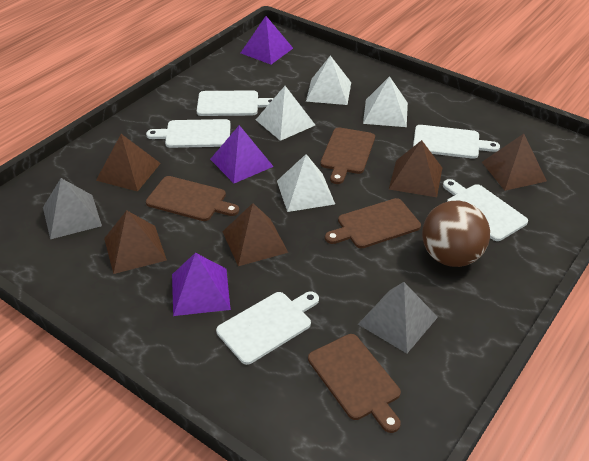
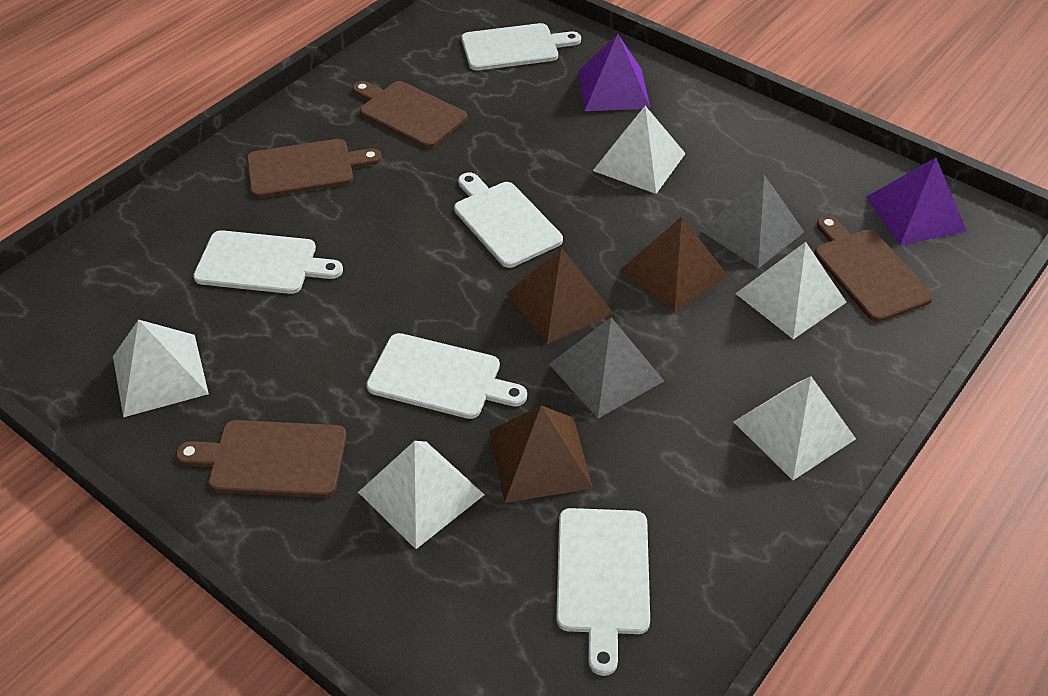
brown ball: 1 -> 0
brown pyramid: 5 -> 3
purple pyramid: 3 -> 2
white pyramid: 4 -> 5

